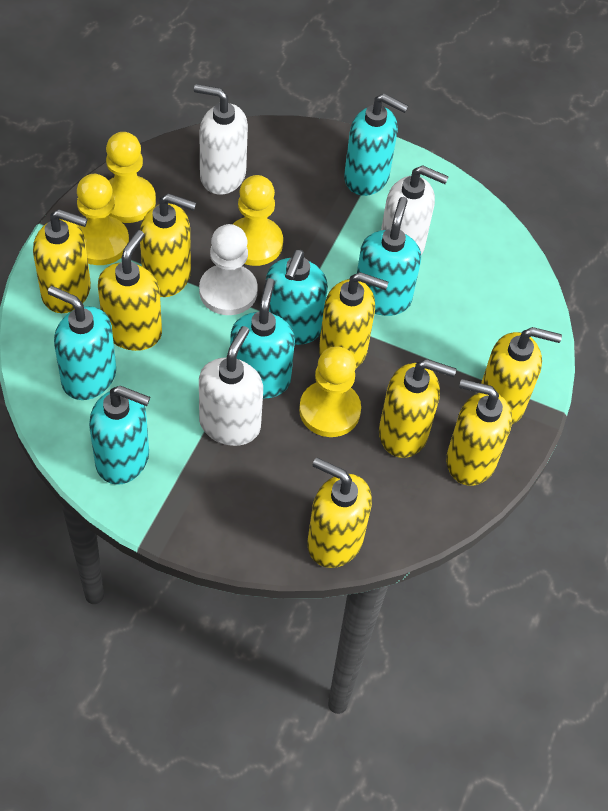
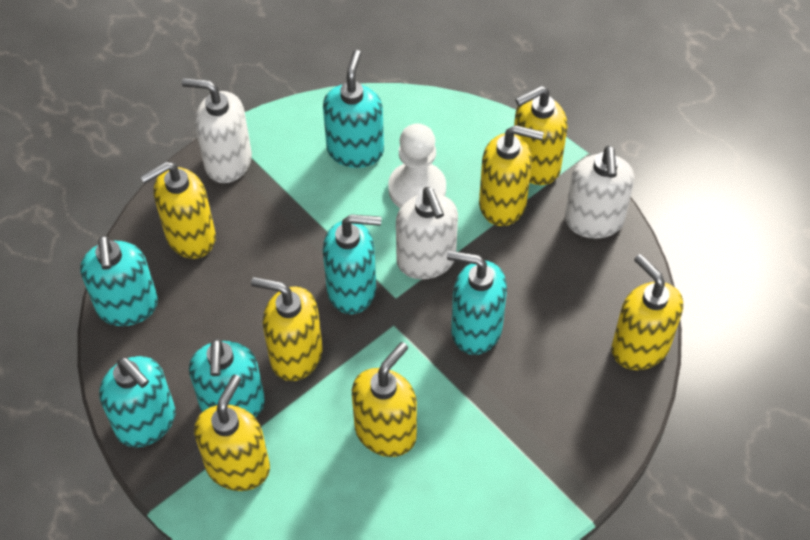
yellow pawn: 4 -> 0
yellow soap dispenser: 8 -> 7

